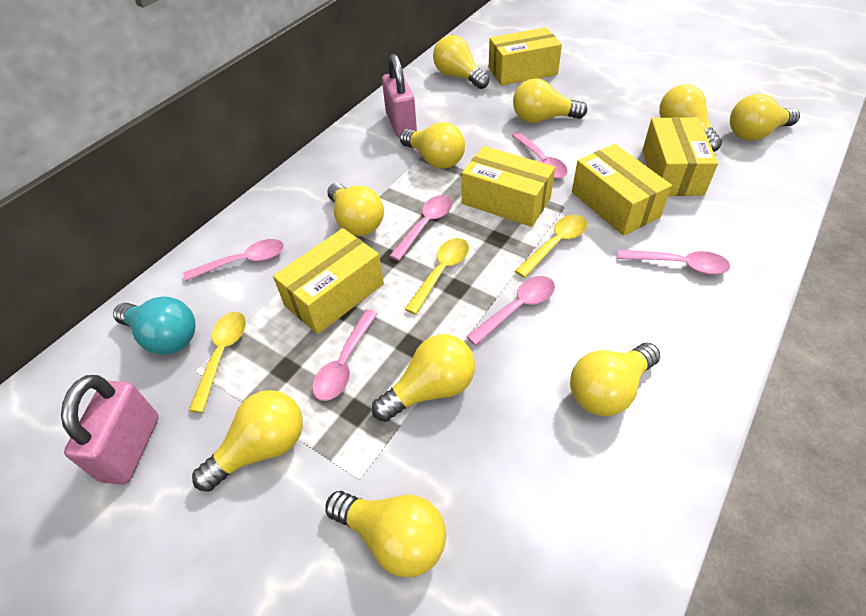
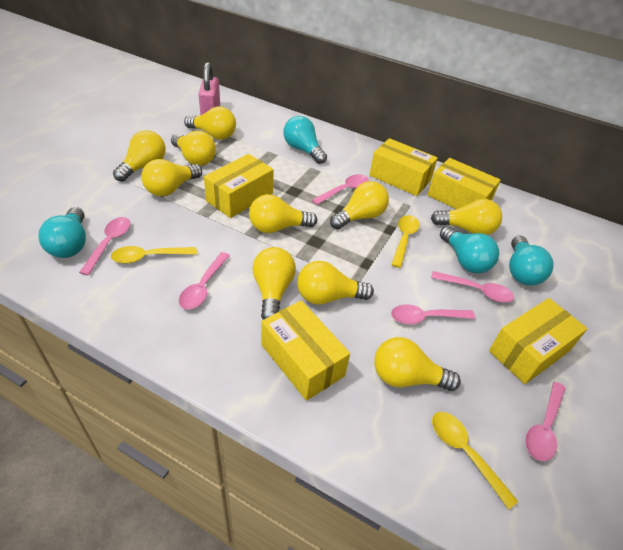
pink padlock: 2 -> 1
turquoise light bulb: 1 -> 4

